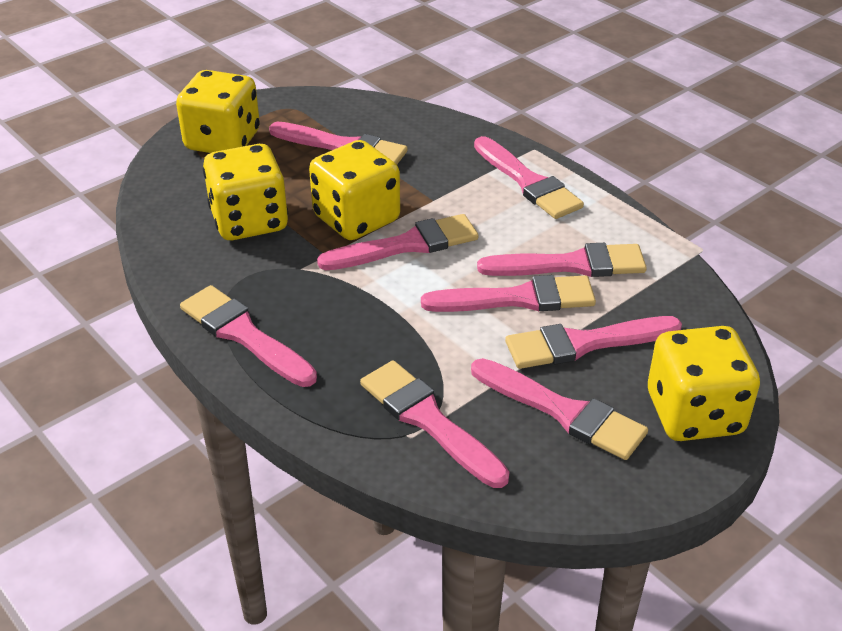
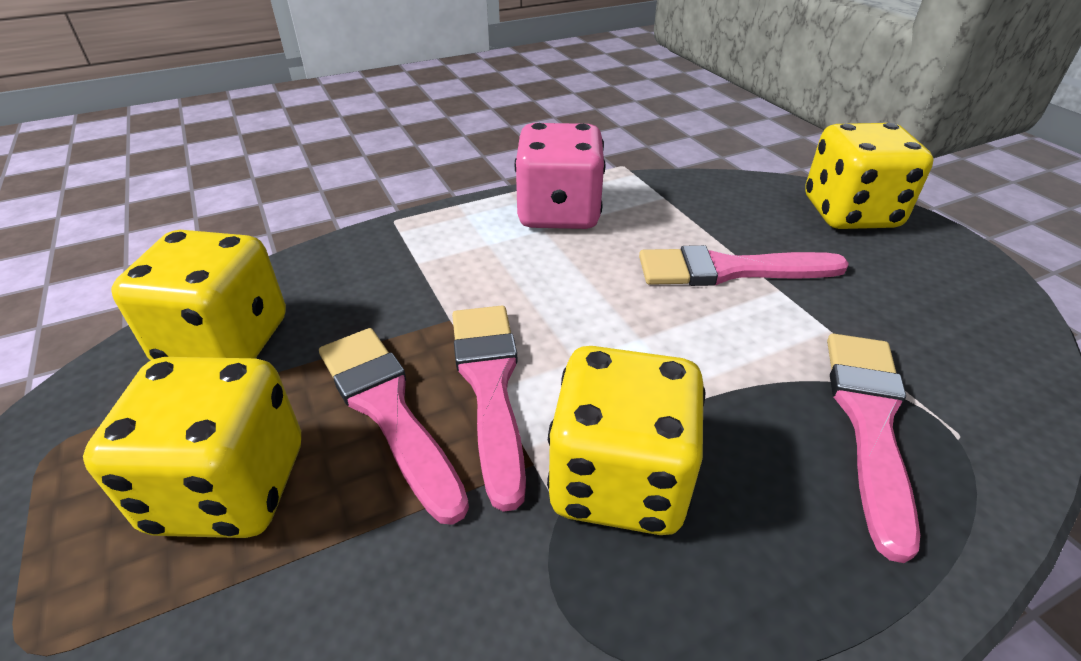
pink brush: 9 -> 4
pink dice: 0 -> 1

